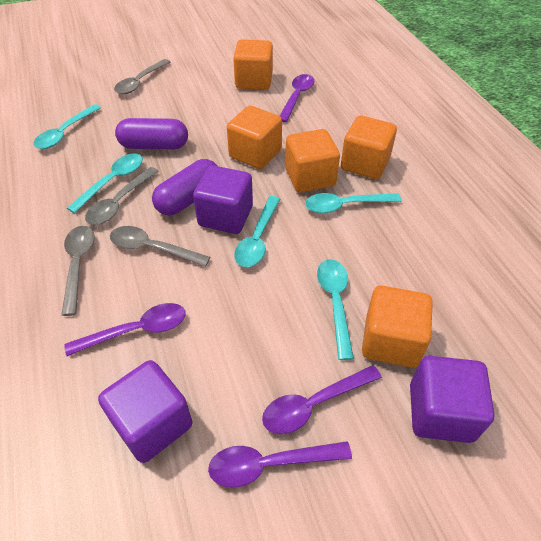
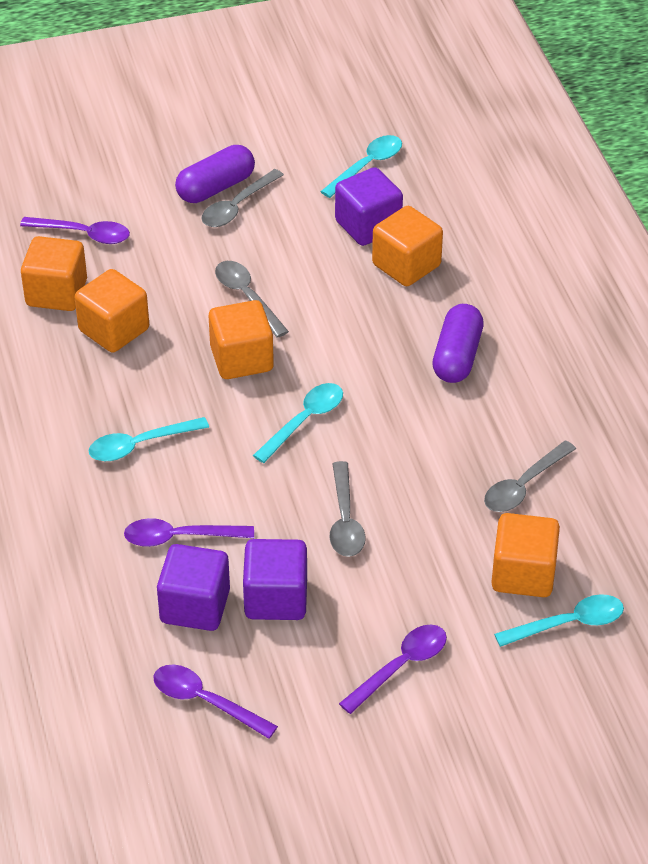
turquoise spoon: 5 -> 4

